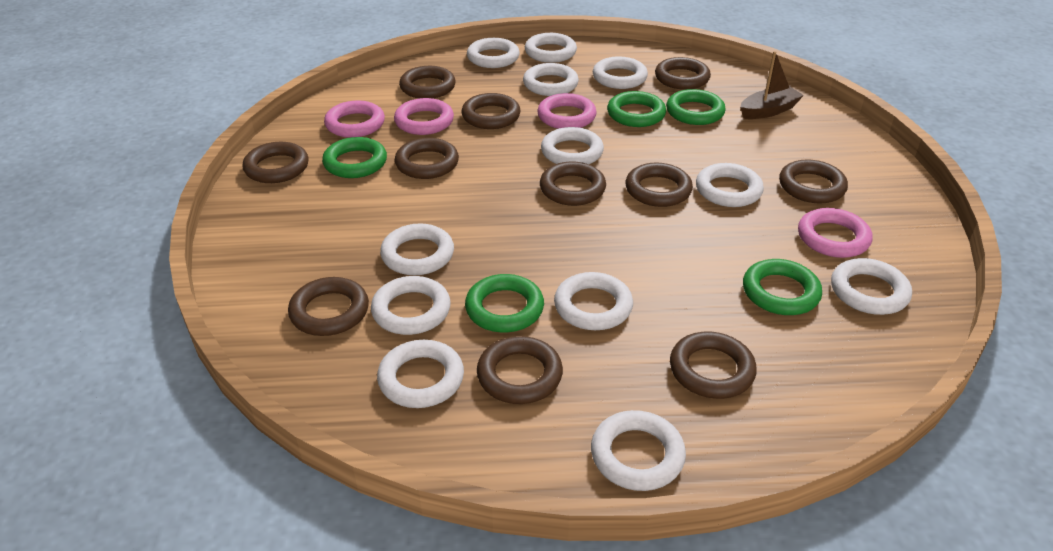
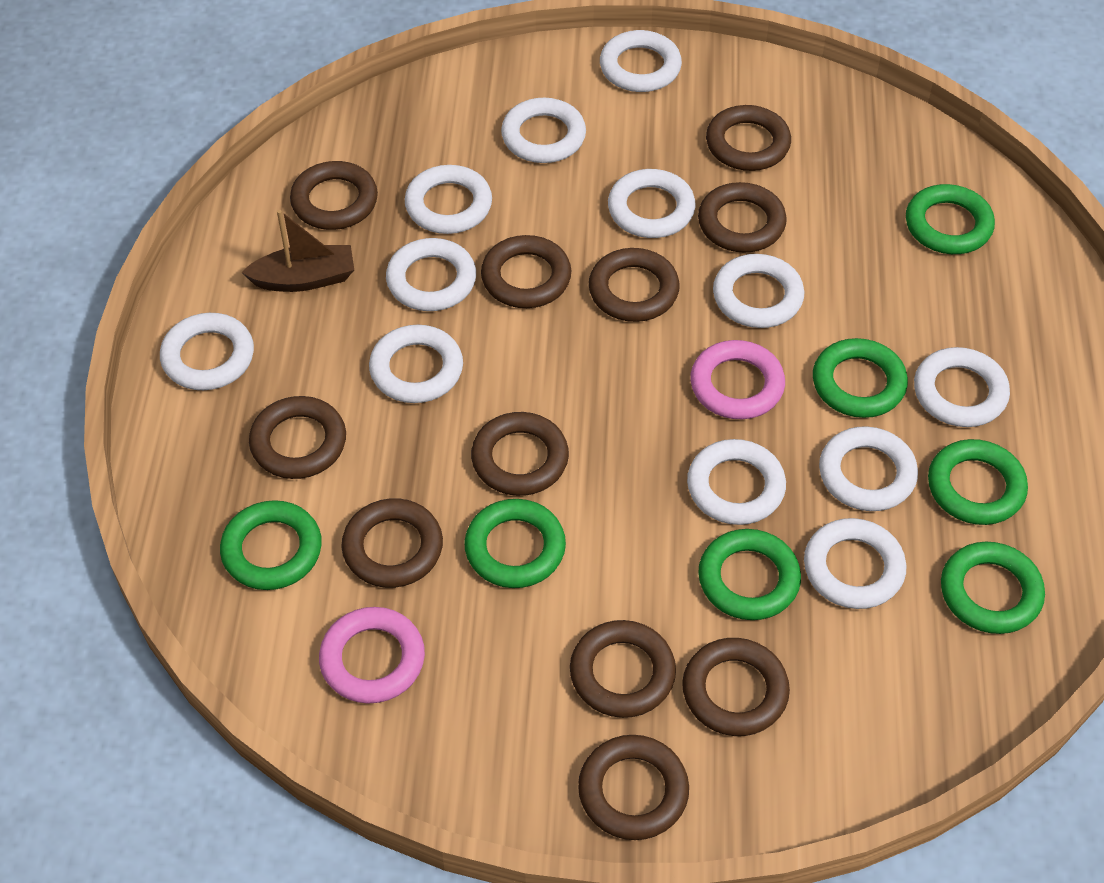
green ring: 5 -> 7
pink ring: 4 -> 2

